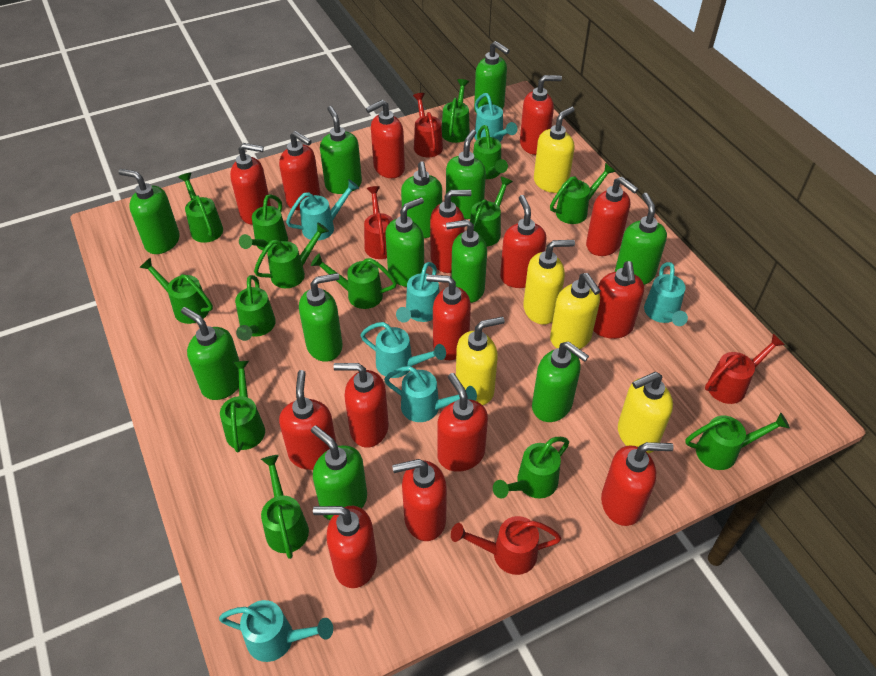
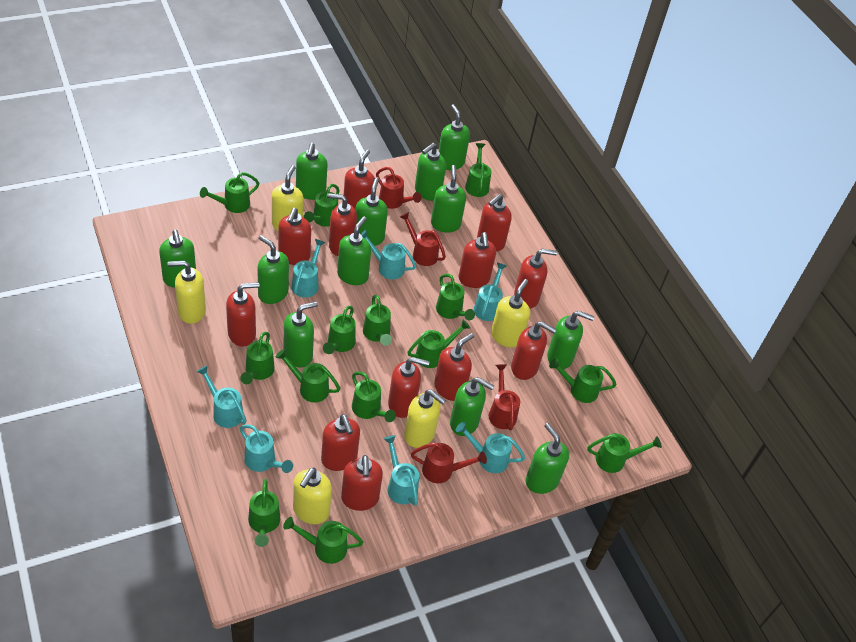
red soap dispenser: 15 -> 12

